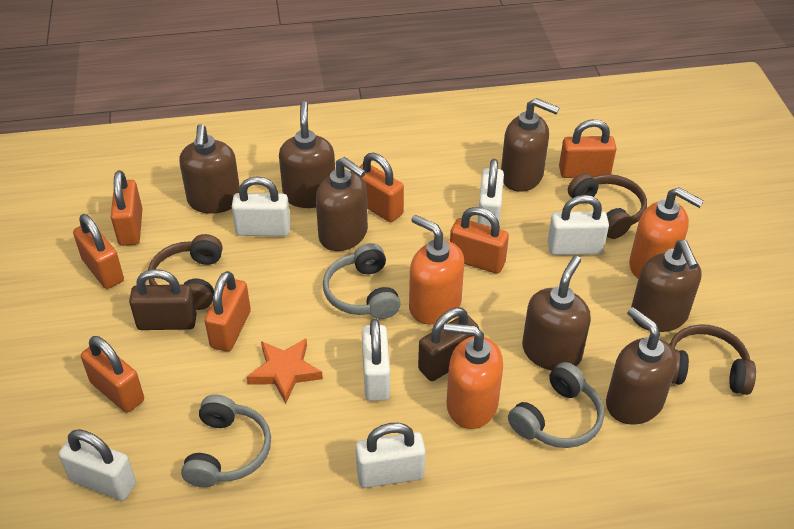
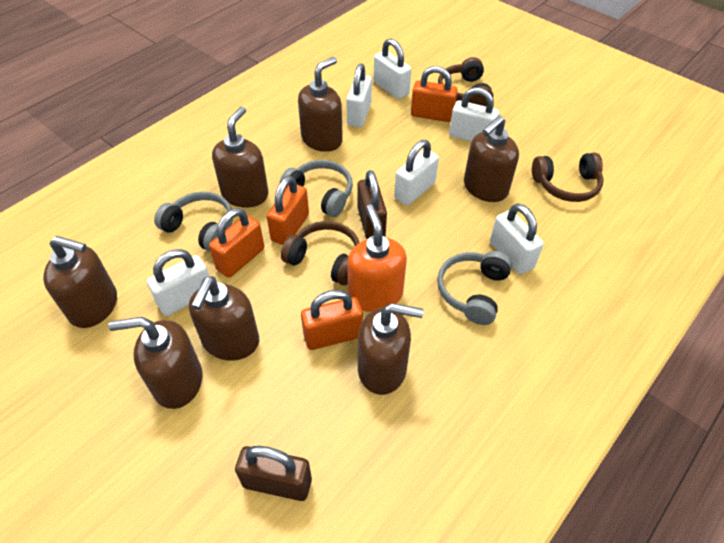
orange padlock: 7 -> 4
orange soap dispenser: 3 -> 1
orange star: 1 -> 0

